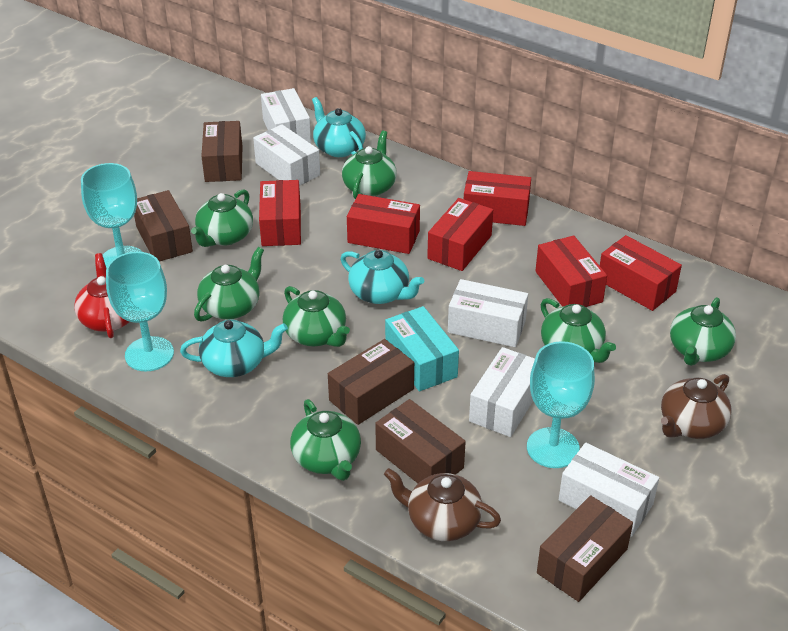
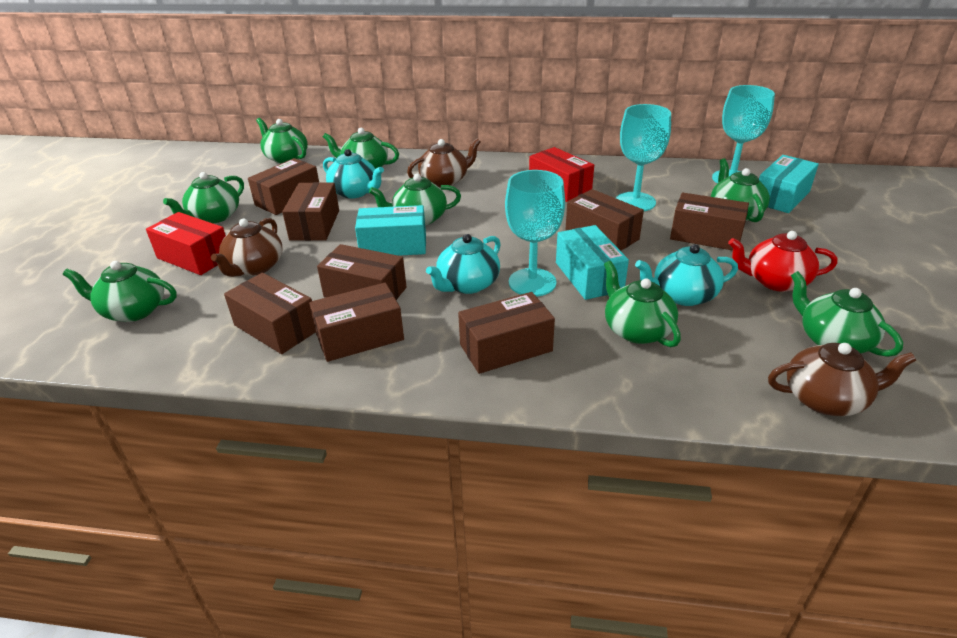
brown box: 5 -> 8
brown teapot: 2 -> 3
green teapot: 7 -> 8
red box: 6 -> 2
turquoise box: 1 -> 3
white box: 5 -> 0

